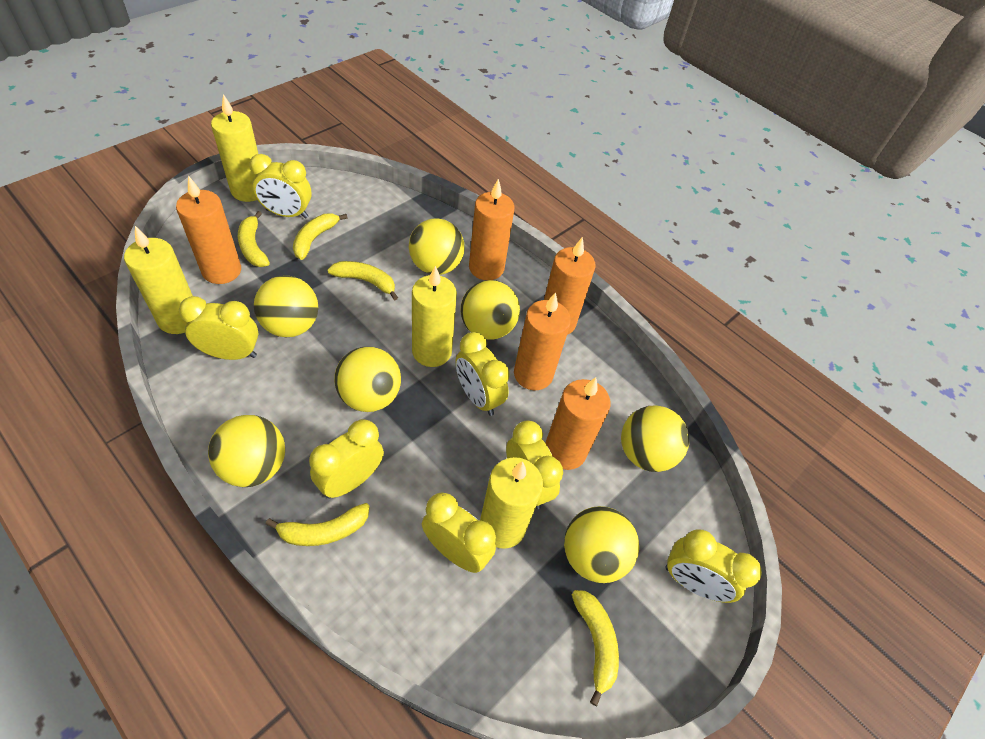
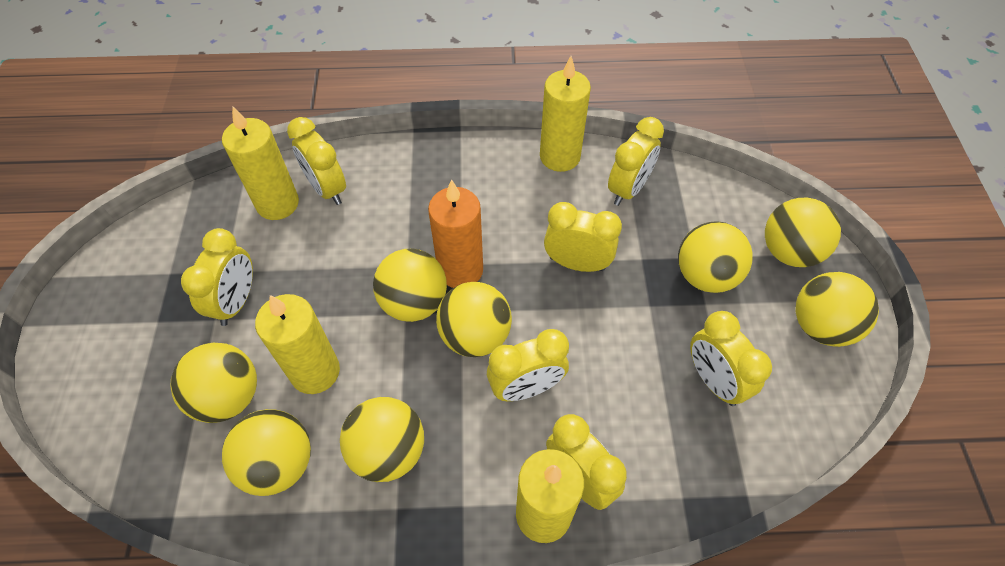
orange candle: 5 -> 1
yellow ball: 7 -> 8
yellow banana: 5 -> 0

